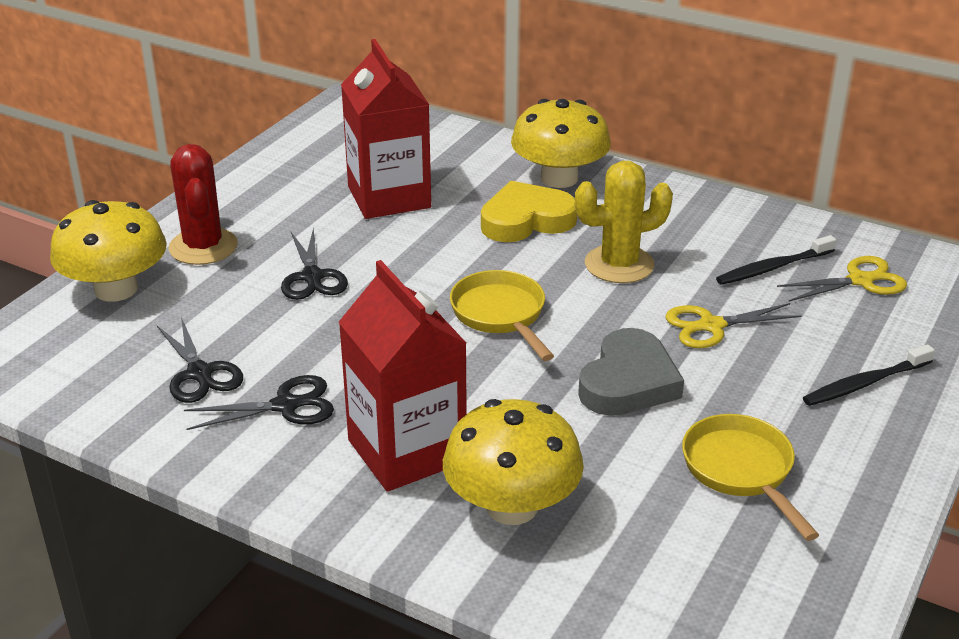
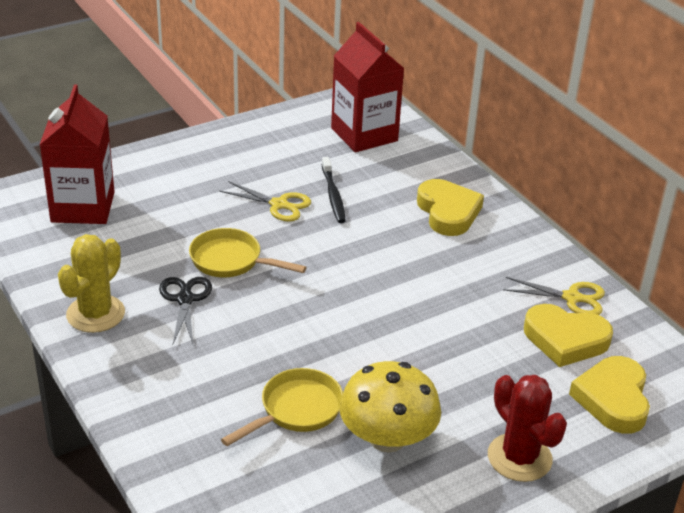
black scissors: 3 -> 1
black toothbrush: 2 -> 1
grey heart: 1 -> 0
yellow heart: 1 -> 3
yellow mushroom: 3 -> 1

